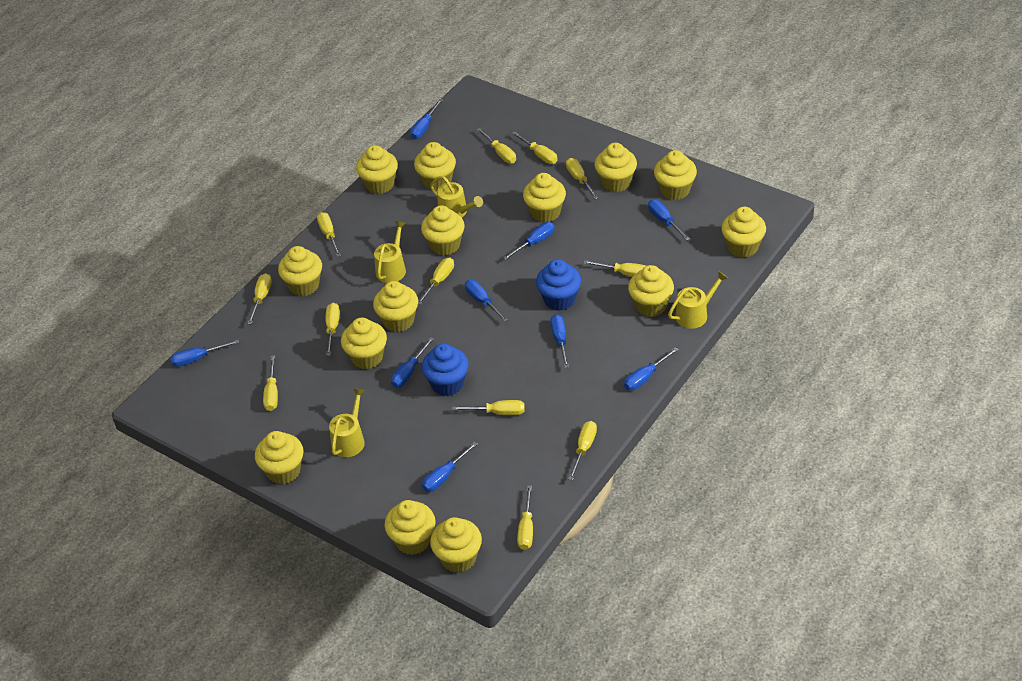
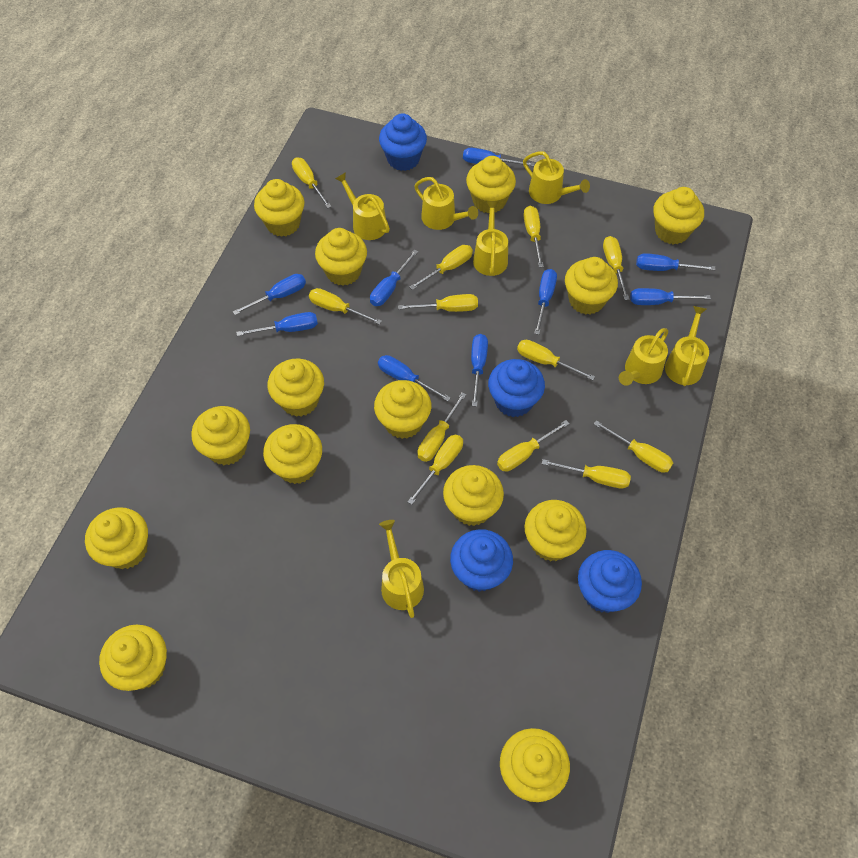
blue cupcake: 2 -> 4
yellow watering can: 4 -> 7

